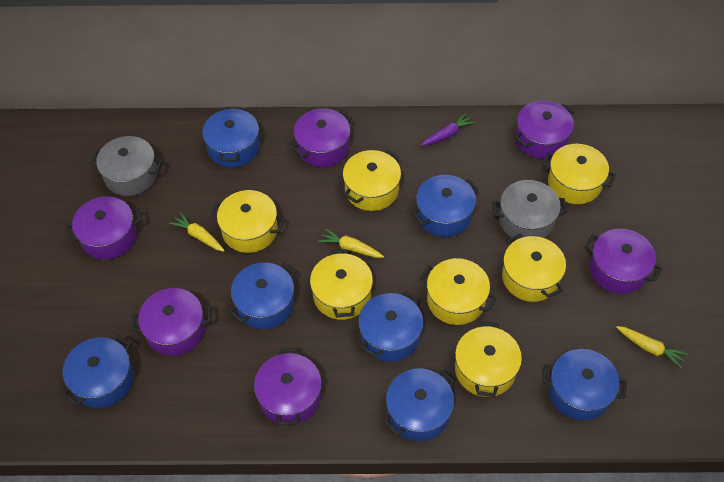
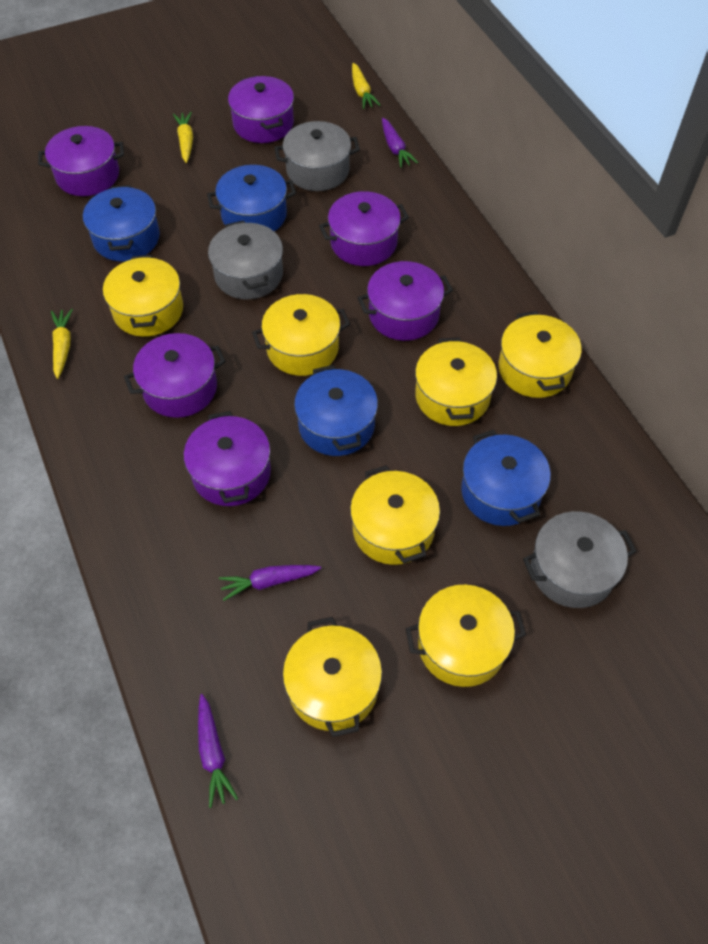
blue pot: 7 -> 4
grey pot: 2 -> 3
purple carrot: 1 -> 3

